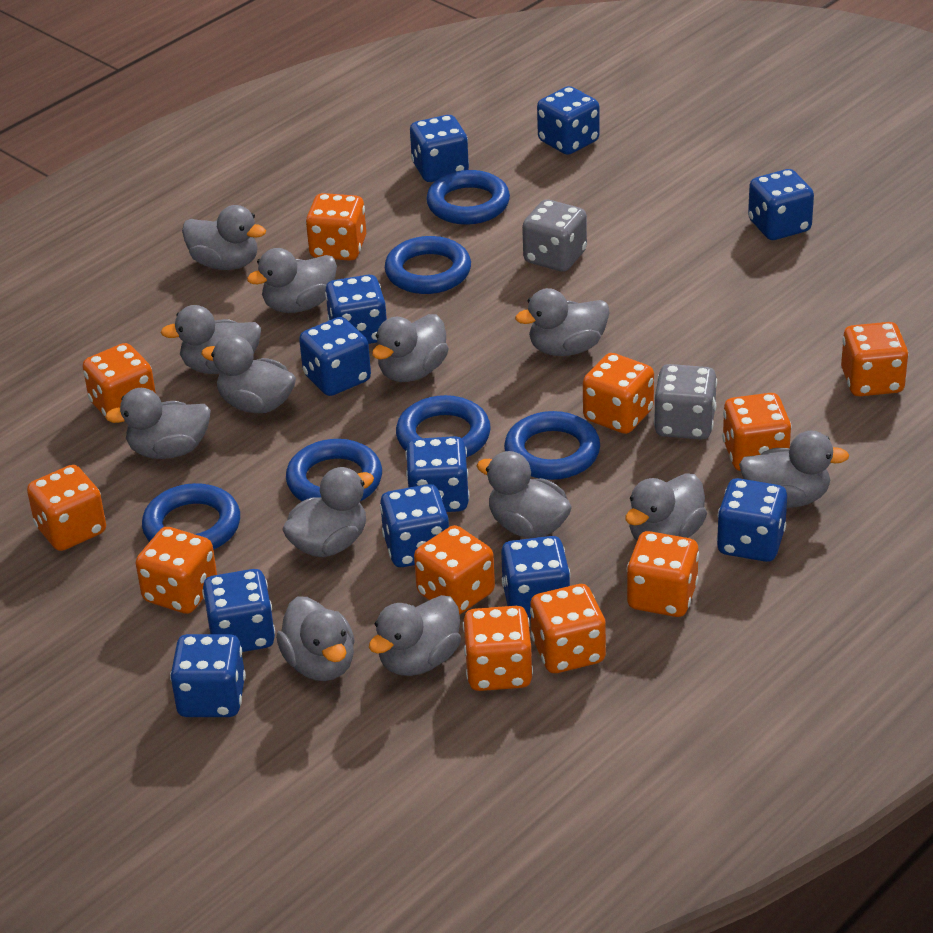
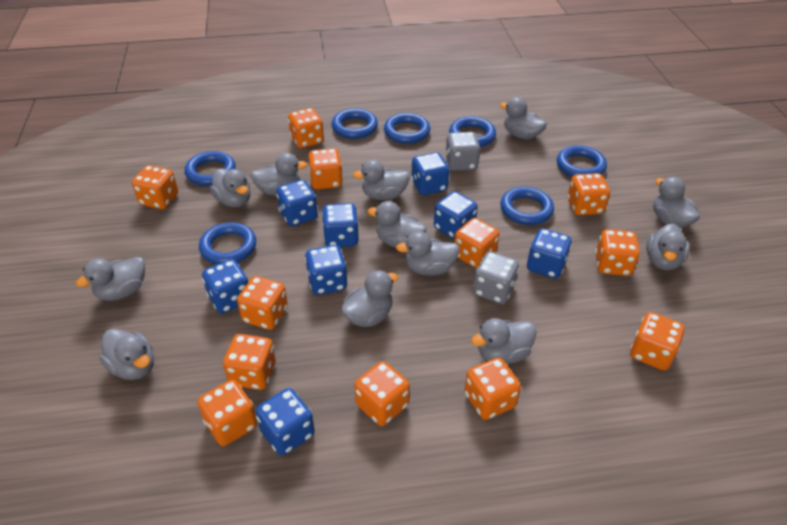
blue dice: 11 -> 8
blue ring: 6 -> 7
grey duck: 13 -> 12
orange dice: 11 -> 12

